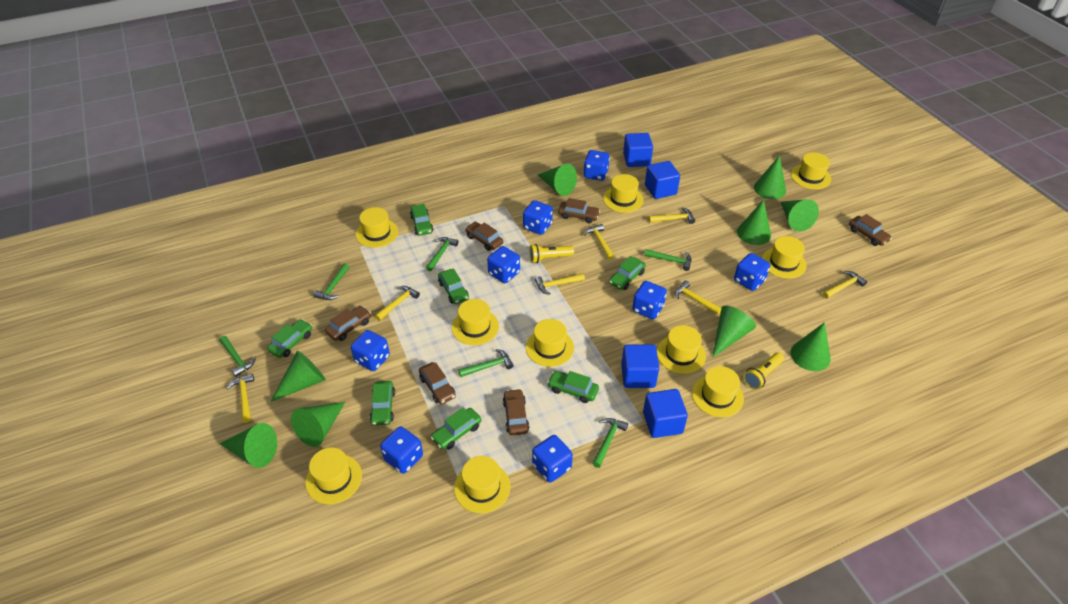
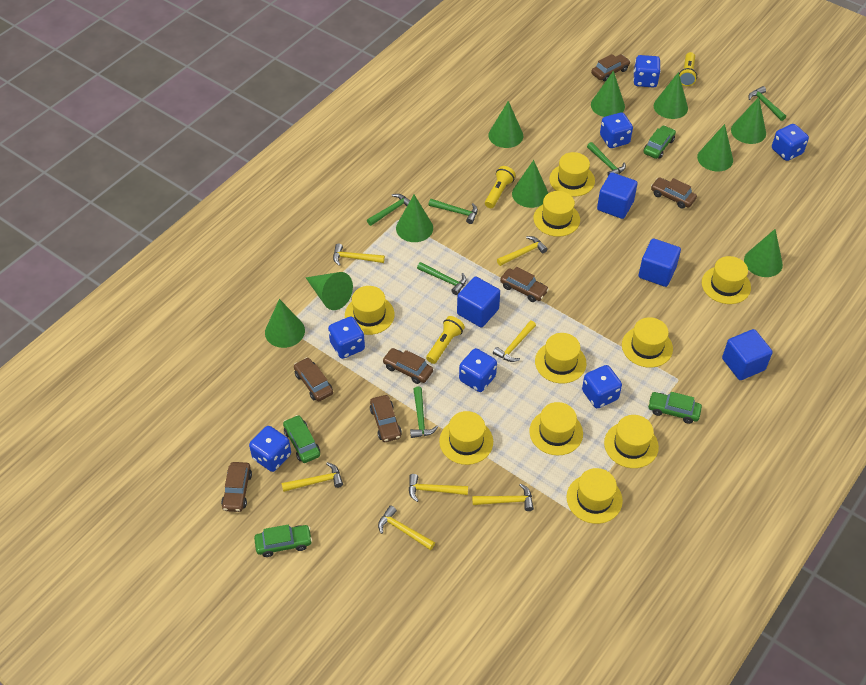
blue dice: 8 -> 7
brown car: 6 -> 7
green car: 7 -> 4
green cone: 9 -> 10
yellow flashlight: 2 -> 3

